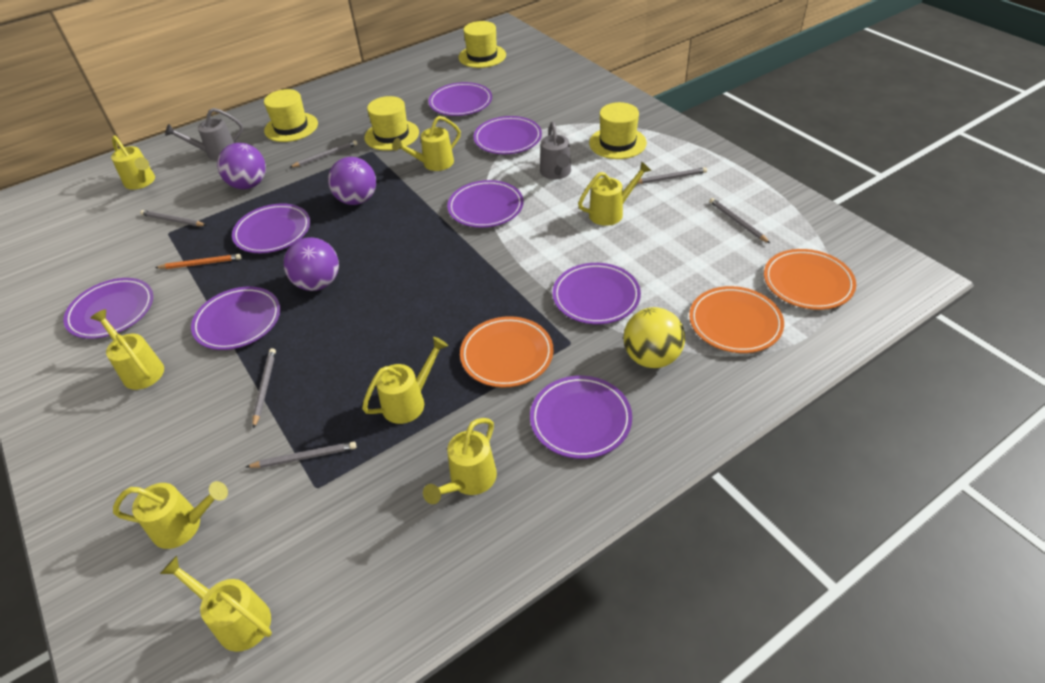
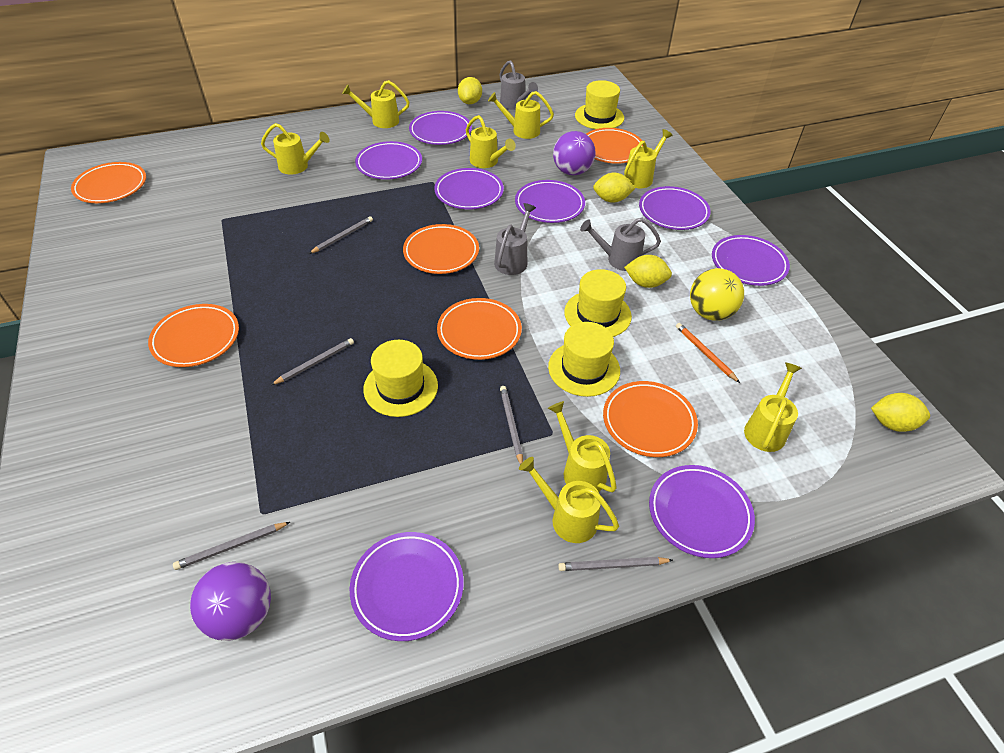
grey pencil: 6 -> 5
grey watering can: 2 -> 3
orange plate: 3 -> 6
purple ball: 3 -> 2
yellow lemon: 0 -> 4

